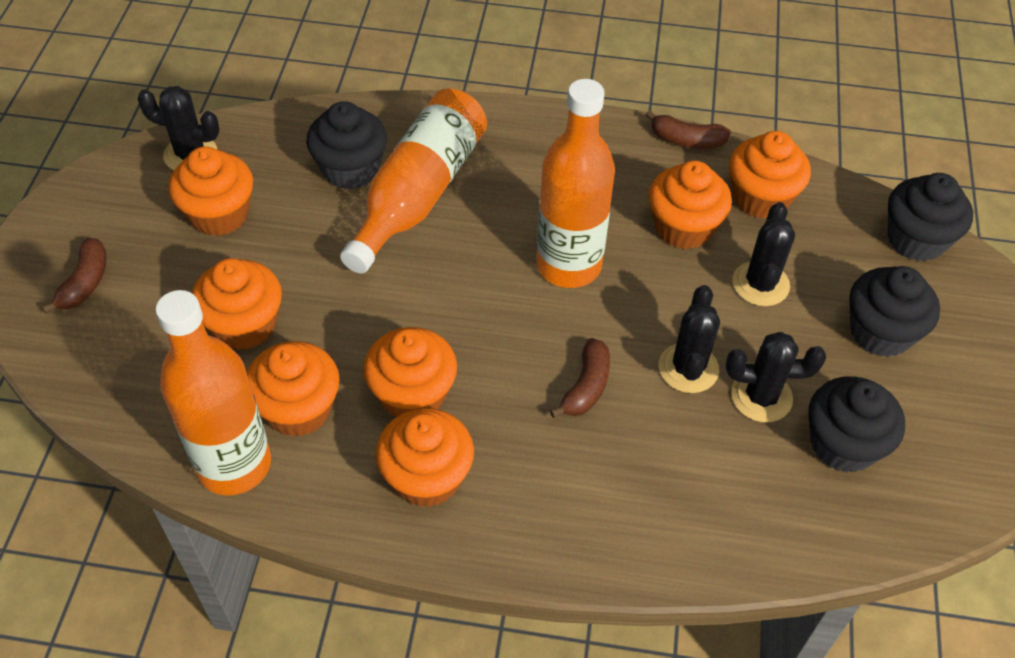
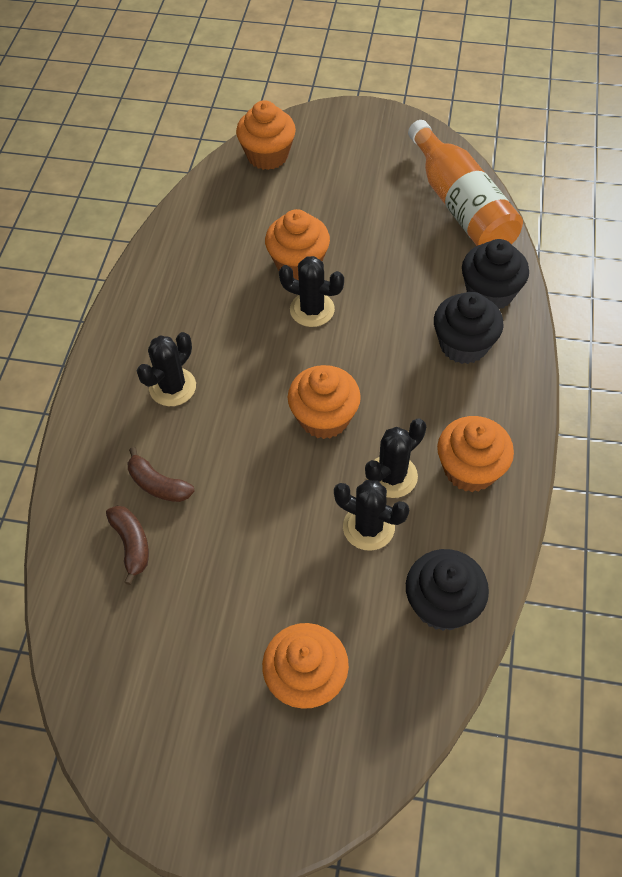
black cupcake: 4 -> 3
brown banana: 3 -> 2
orange bottle: 3 -> 1
orange cupcake: 7 -> 5

